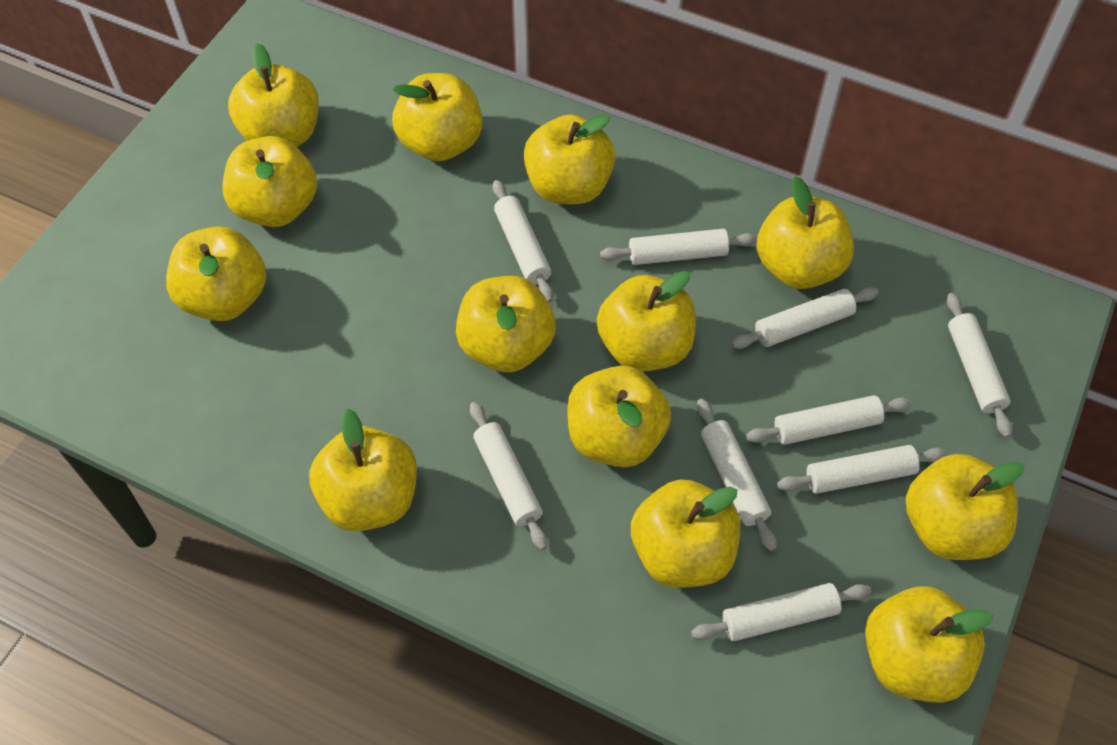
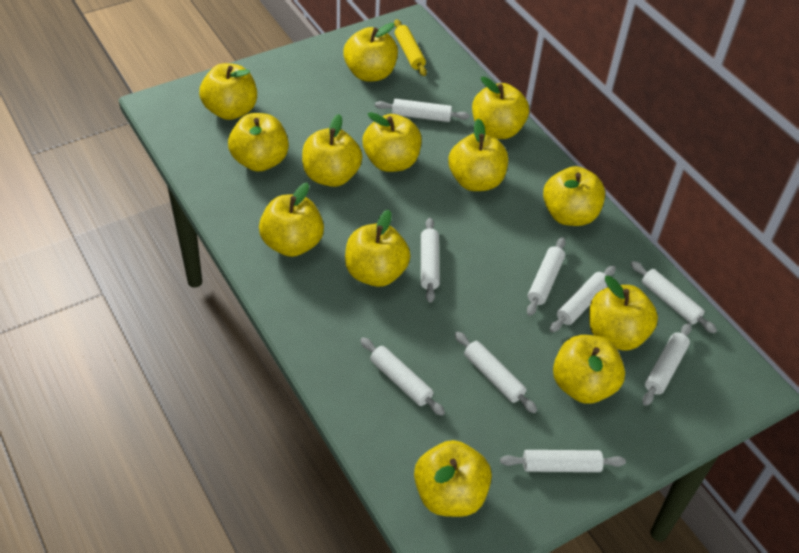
yellow rolling pin: 0 -> 1

